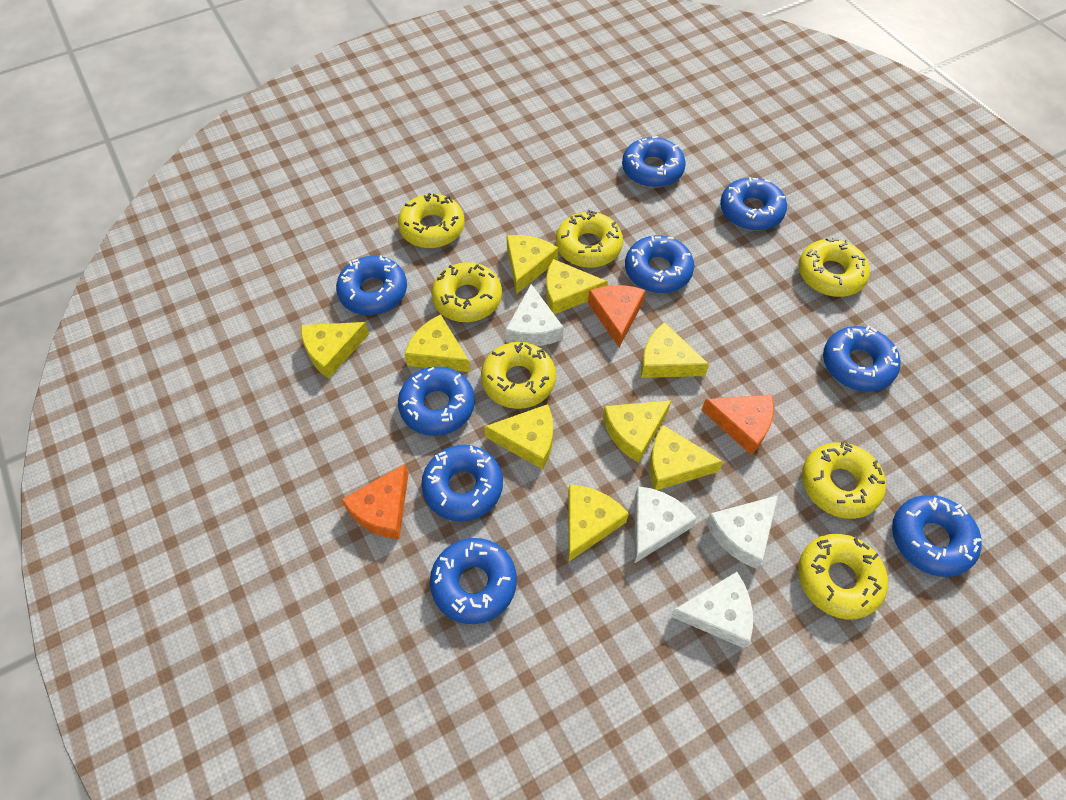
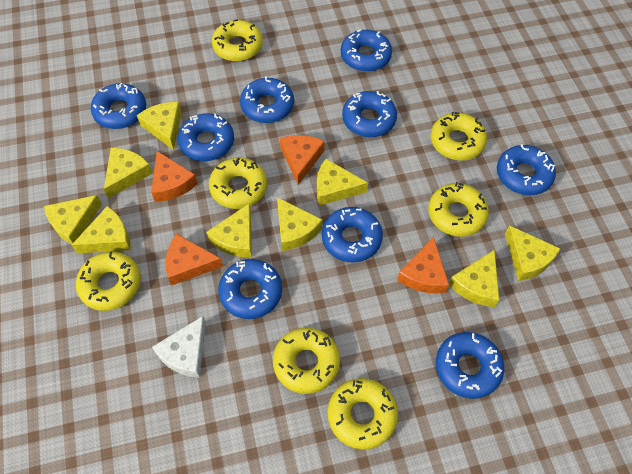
orange cheese: 3 -> 4
white cheese: 4 -> 1

